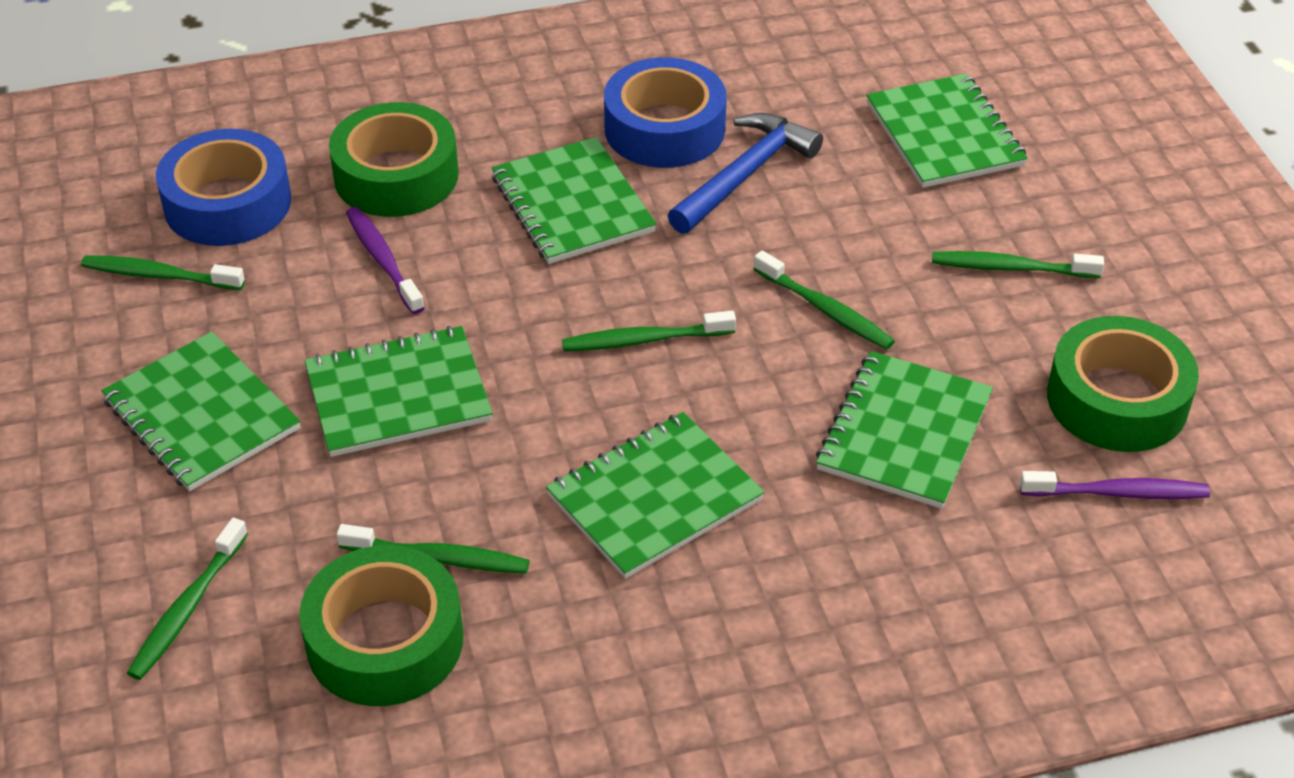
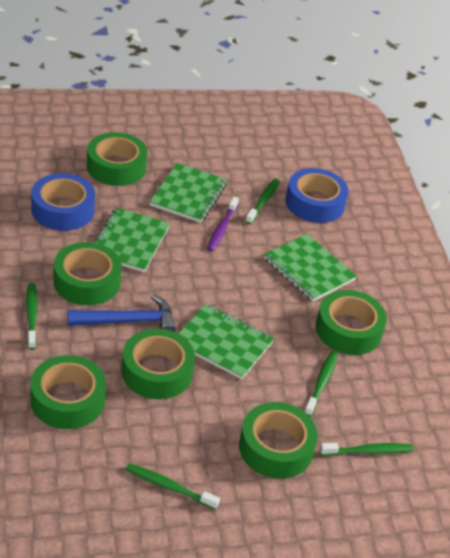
green notebook: 6 -> 4
green tape: 3 -> 6
green toothbrush: 6 -> 5
purple toothbrush: 2 -> 1

